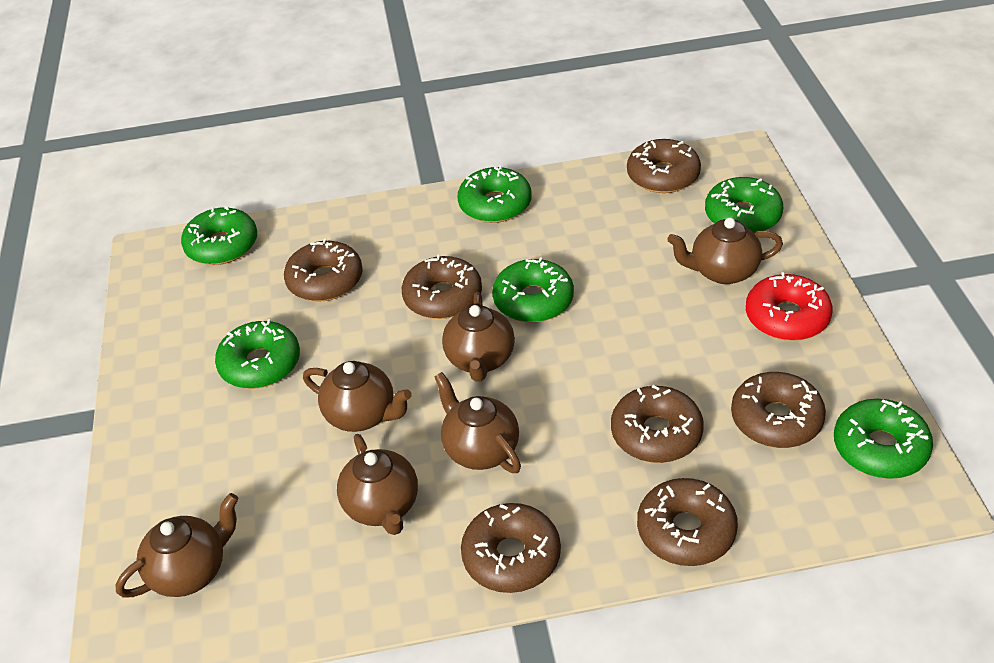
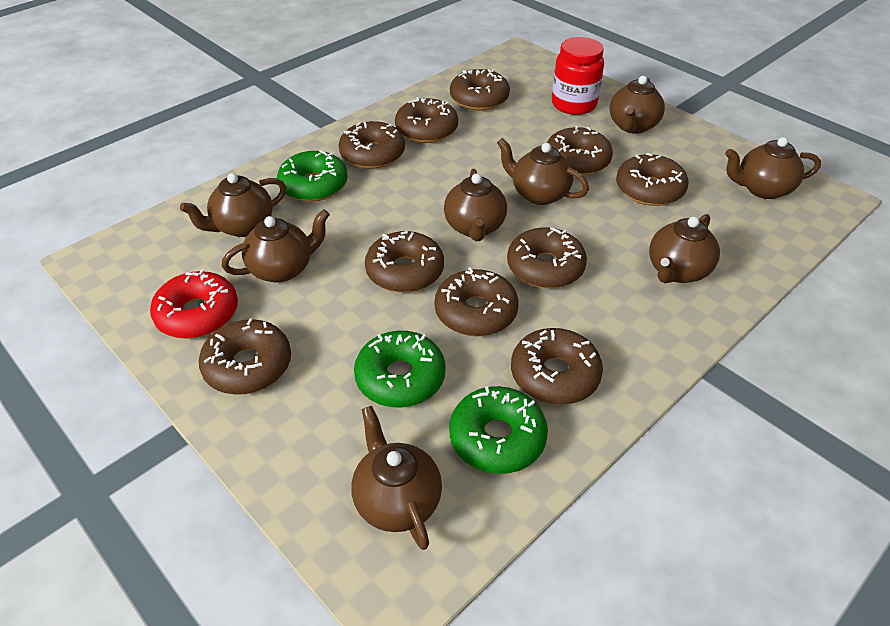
brown donut: 7 -> 10
brown teapot: 6 -> 8
green donut: 6 -> 3
red jar: 0 -> 1

